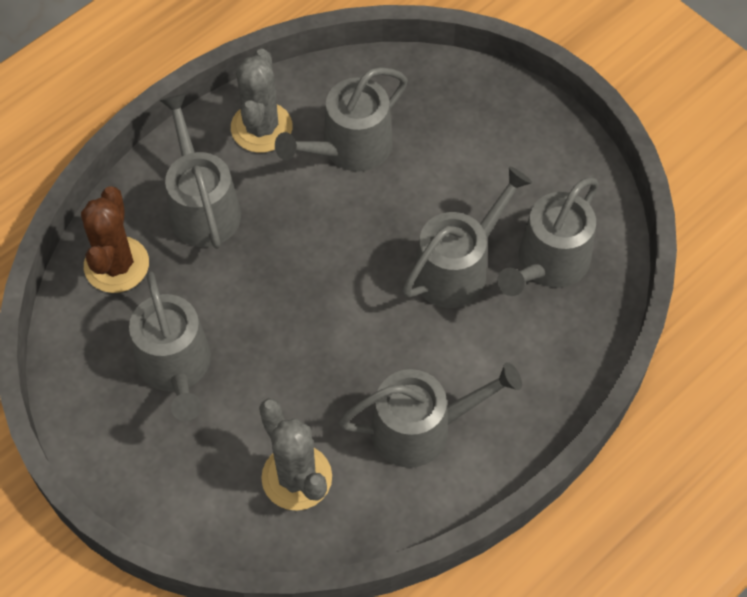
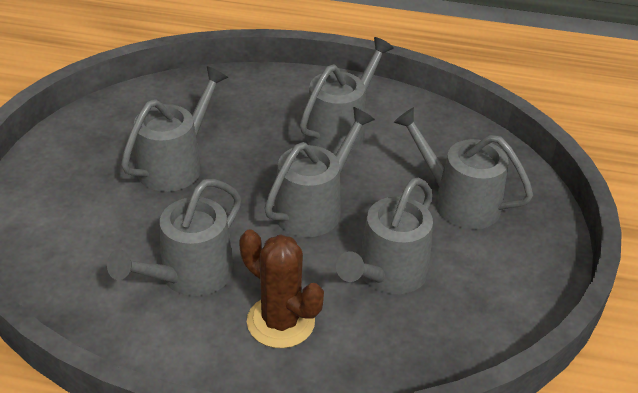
grey cactus: 2 -> 0

